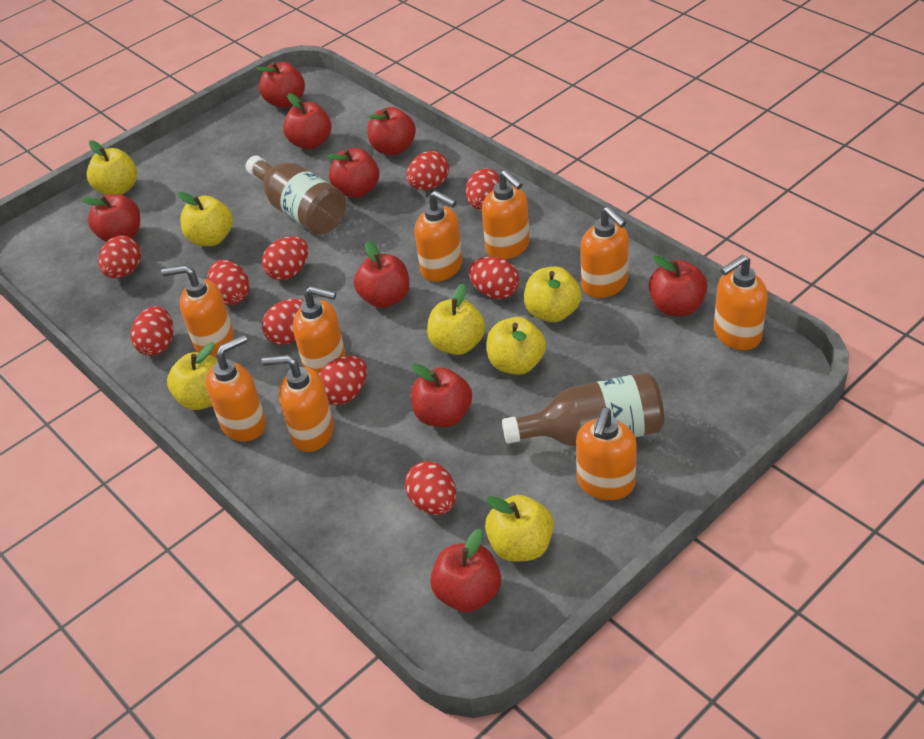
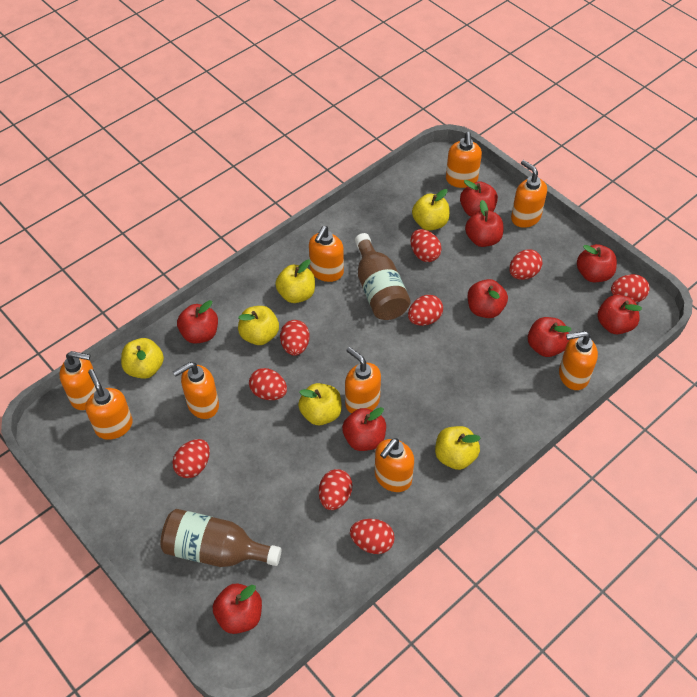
red egg: 10 -> 9
yellow apple: 7 -> 6

